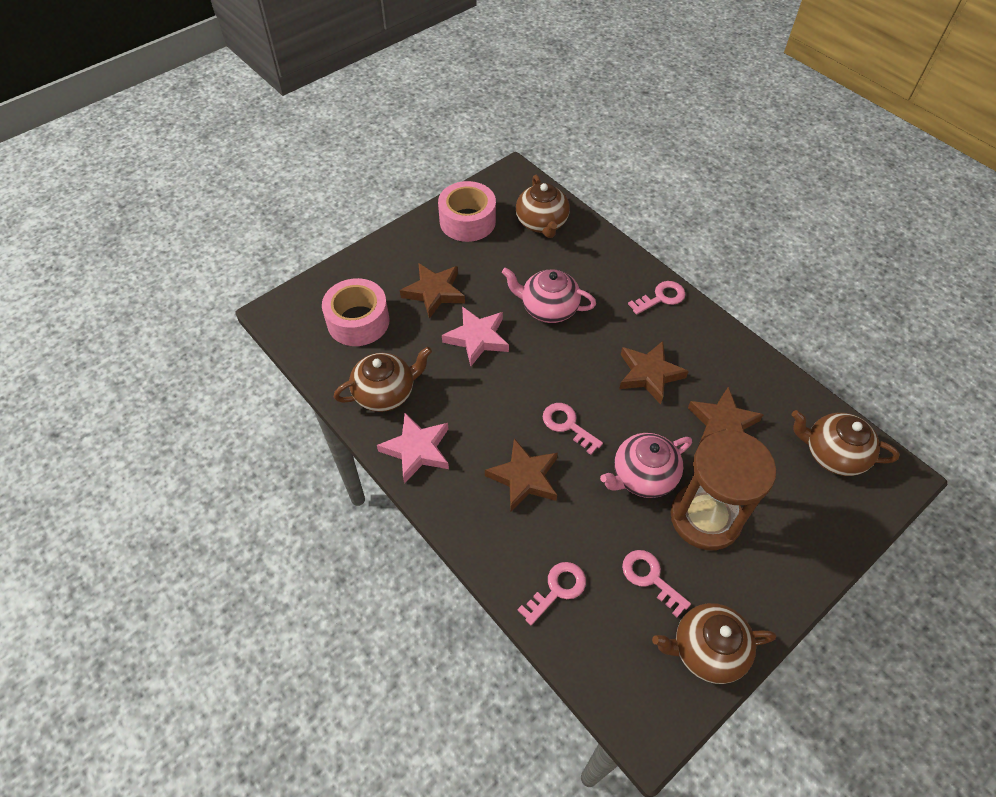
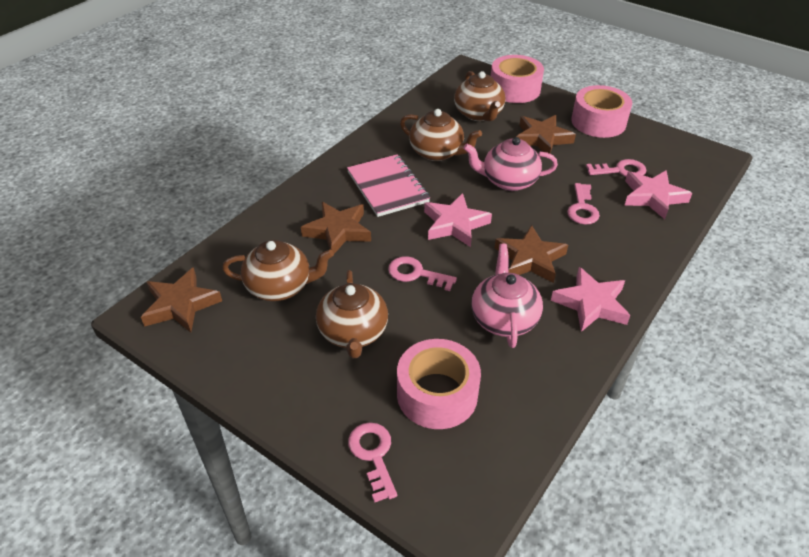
brown hourglass: 1 -> 0
pink notebook: 0 -> 1
pink star: 2 -> 3
pink tape: 2 -> 3

